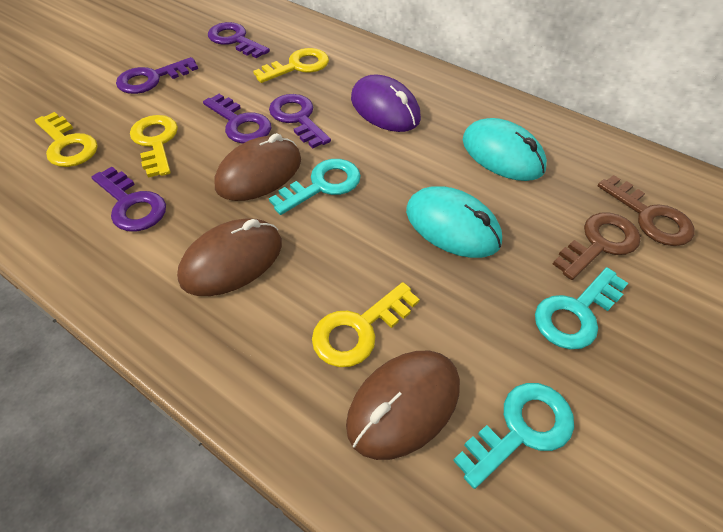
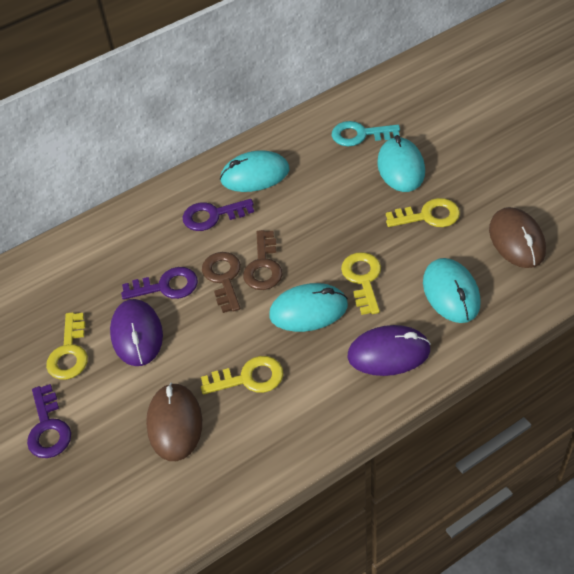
brown mouse: 3 -> 2
purple key: 5 -> 3
purple mouse: 1 -> 2
turquoise key: 3 -> 1
turquoise mouse: 2 -> 4

